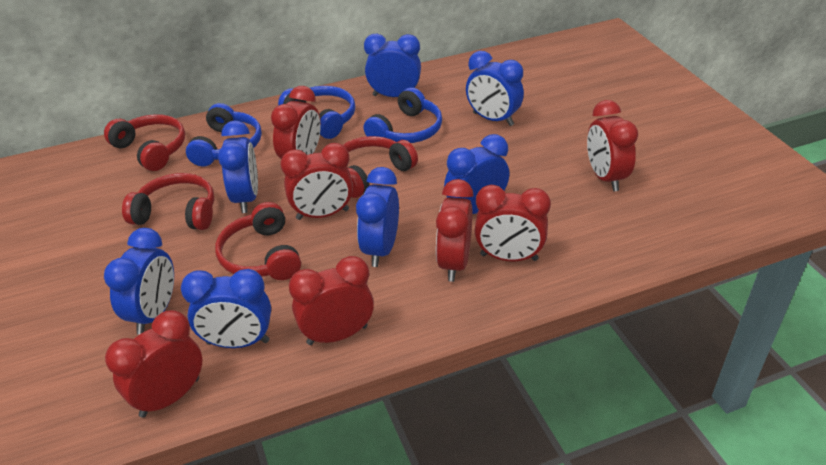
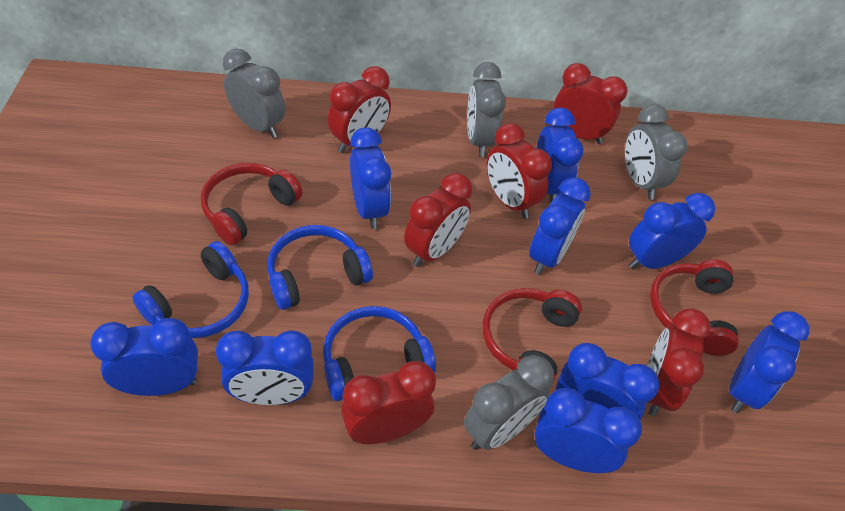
blue clock: 7 -> 9
grey clock: 0 -> 4
red clock: 7 -> 6
red headphones: 4 -> 3

